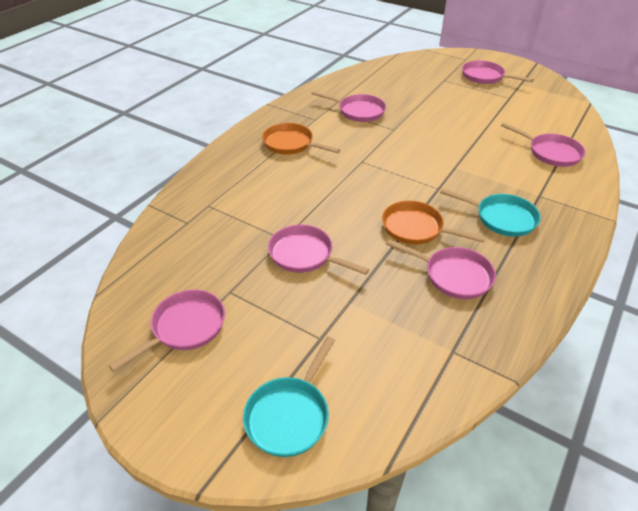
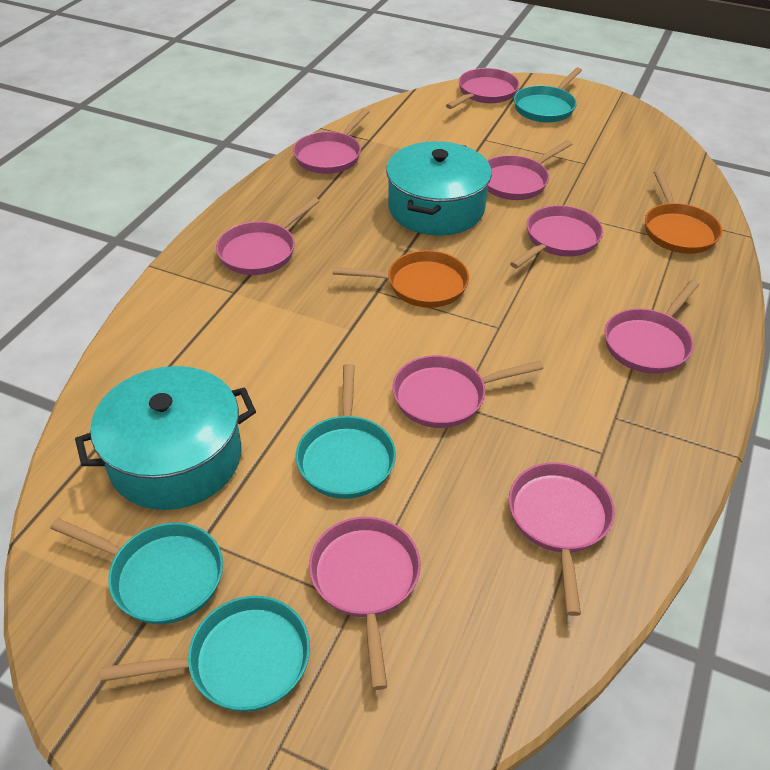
pink pan: 6 -> 9
turquoise pan: 2 -> 4
turquoise pot: 0 -> 2

